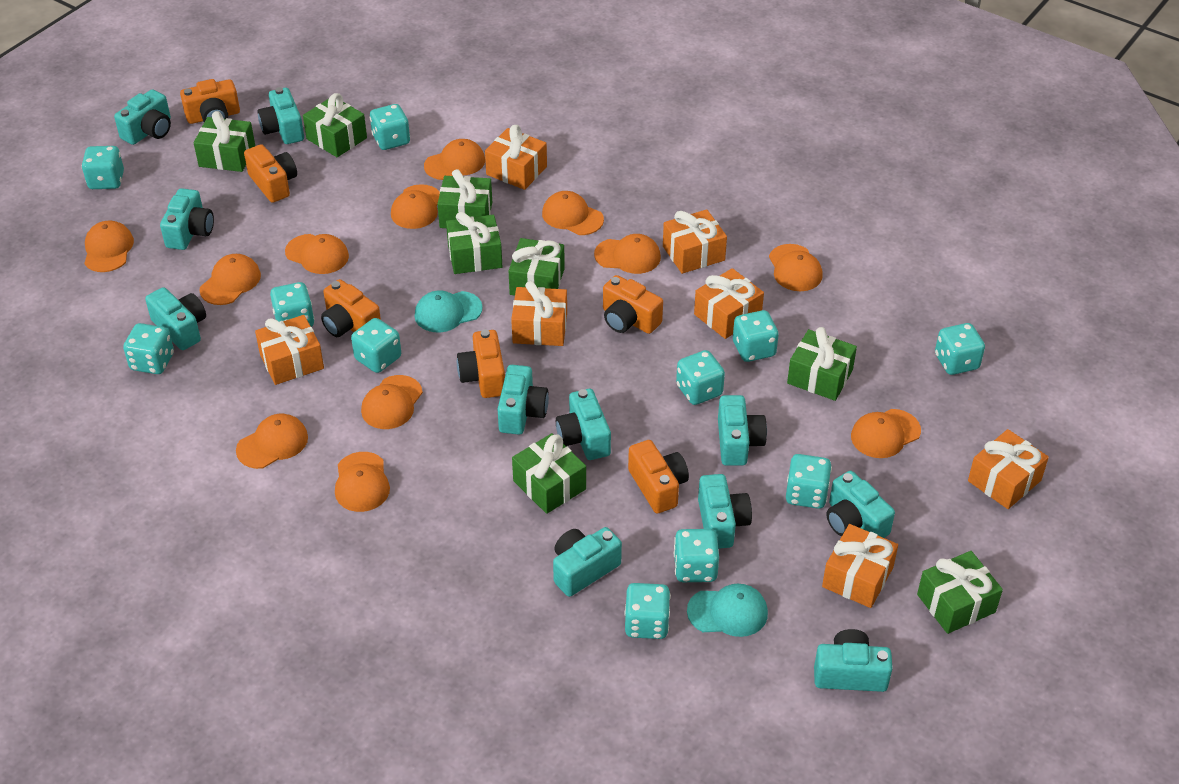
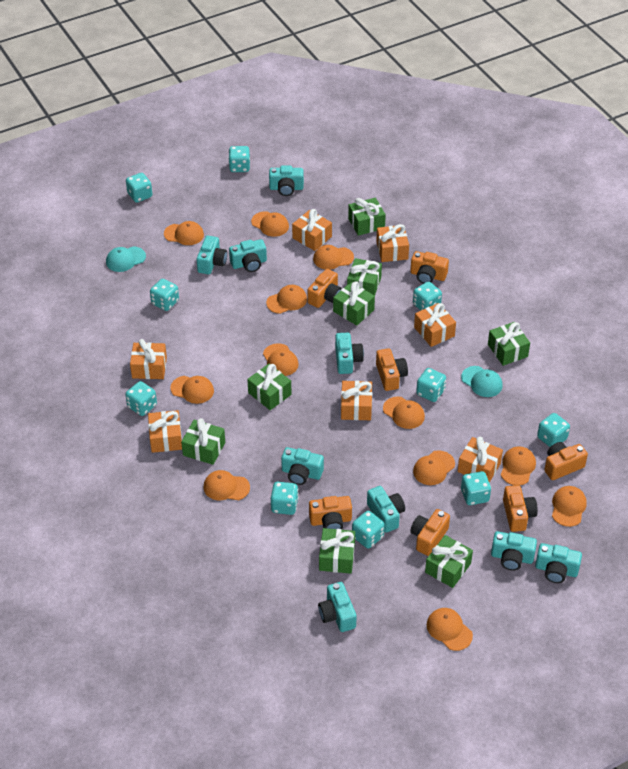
orange camera: 6 -> 7
turquoise camera: 11 -> 9
turquoise dice: 11 -> 10

